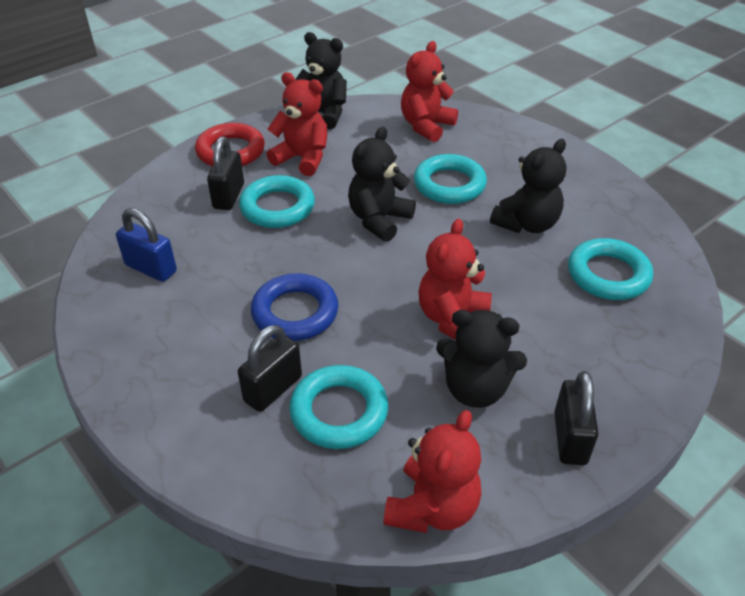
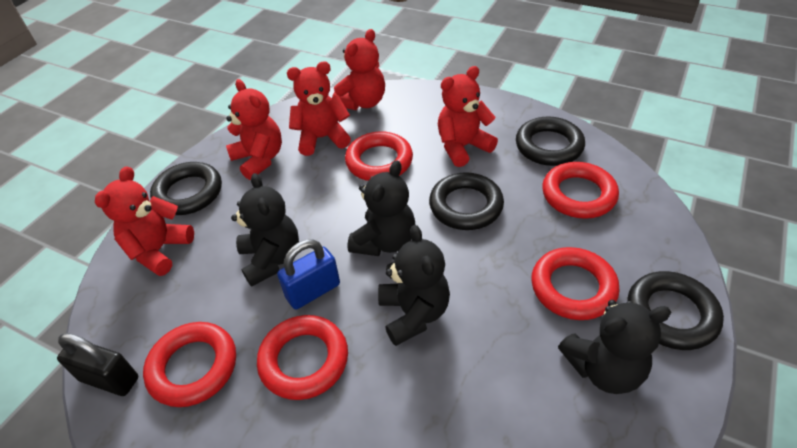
black padlock: 3 -> 1
black ring: 0 -> 4
blue ring: 1 -> 0
red ring: 1 -> 5
red teddy bear: 4 -> 5
turquoise ring: 4 -> 0

